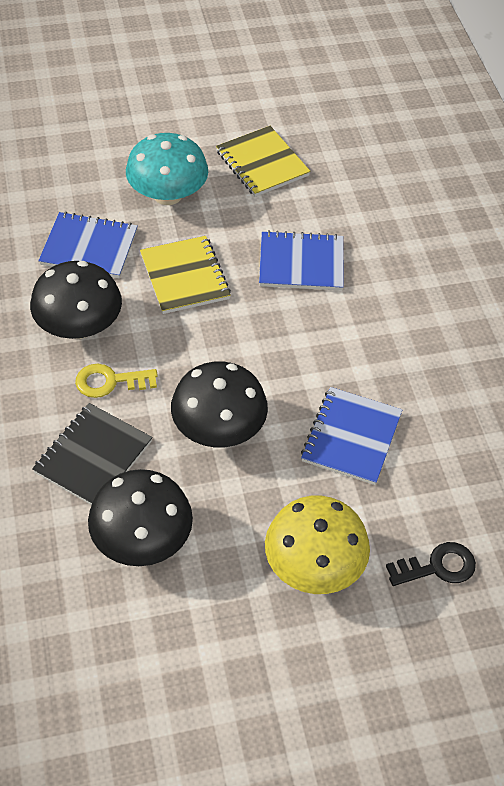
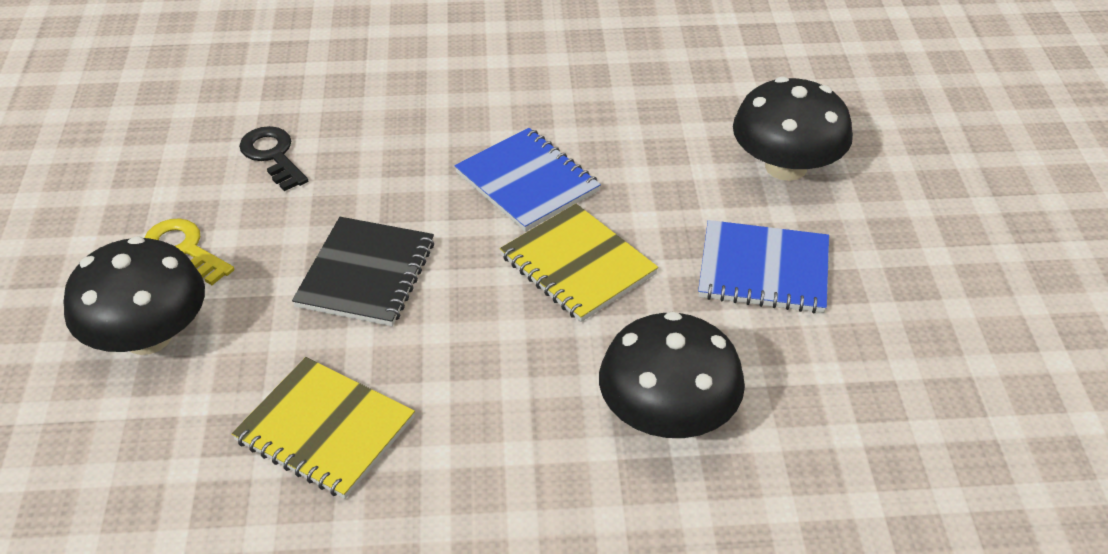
blue notebook: 3 -> 2
turquoise mushroom: 1 -> 0
yellow mushroom: 1 -> 0

